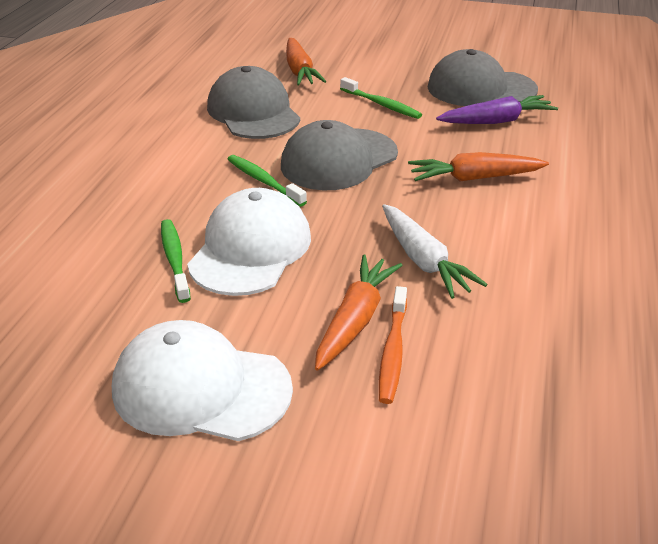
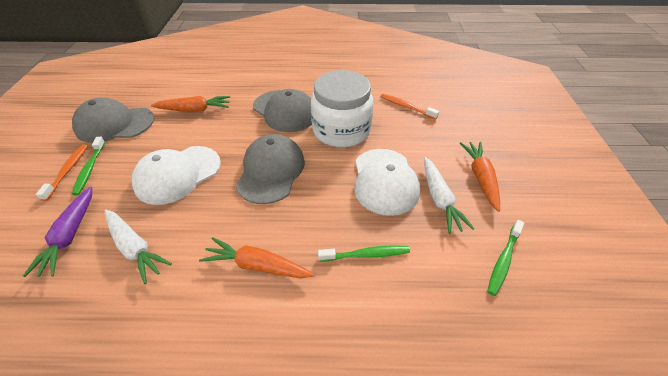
orange toothbrush: 1 -> 2
white carrot: 1 -> 2
white jar: 0 -> 1

